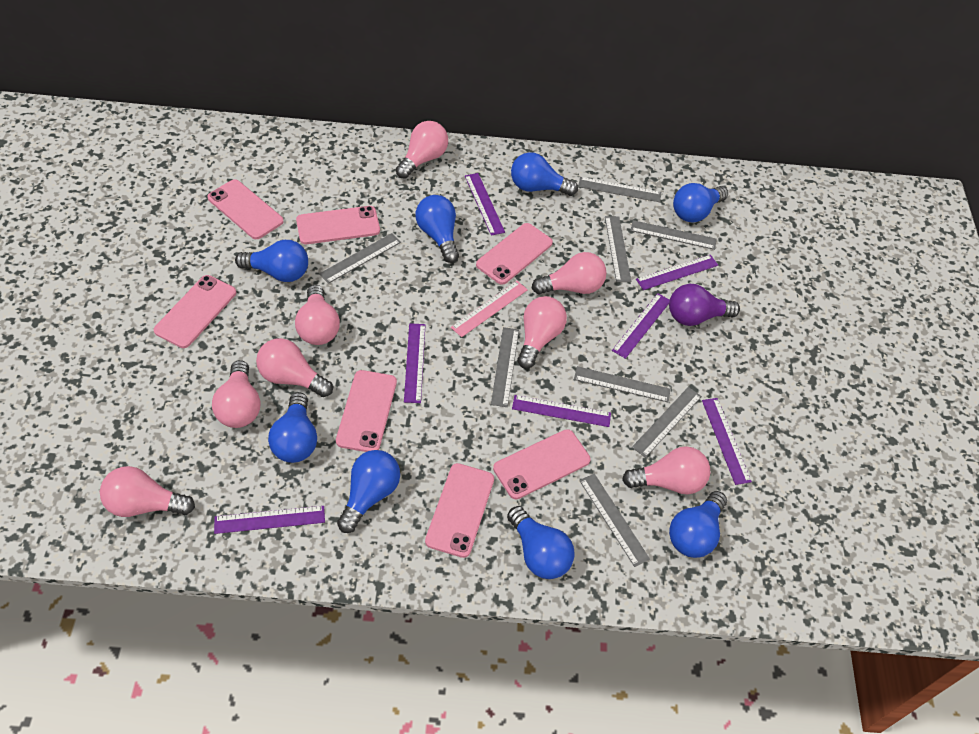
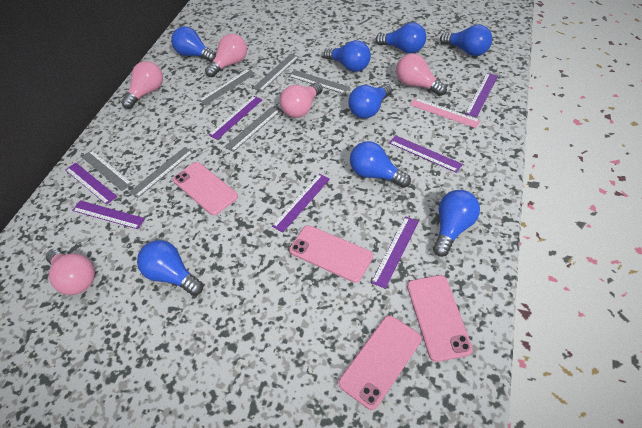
grey ruler: 8 -> 6
pink light bulb: 8 -> 5
pink phone: 7 -> 4
purple light bulb: 1 -> 0

